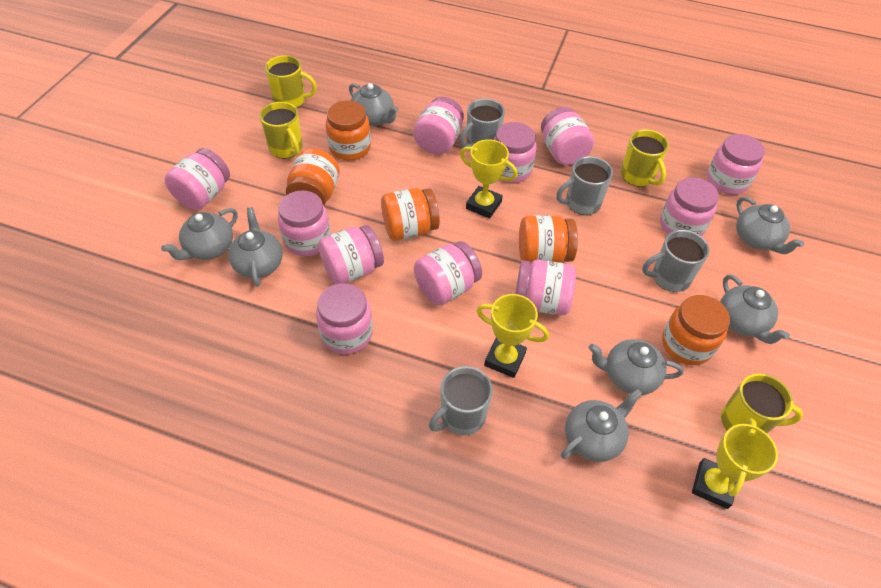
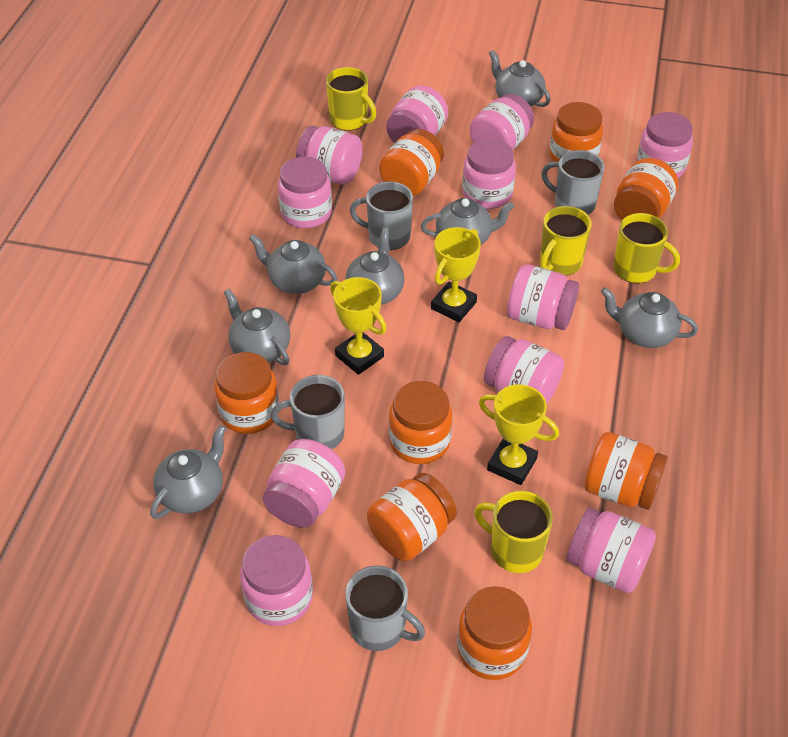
orange jar: 5 -> 8

